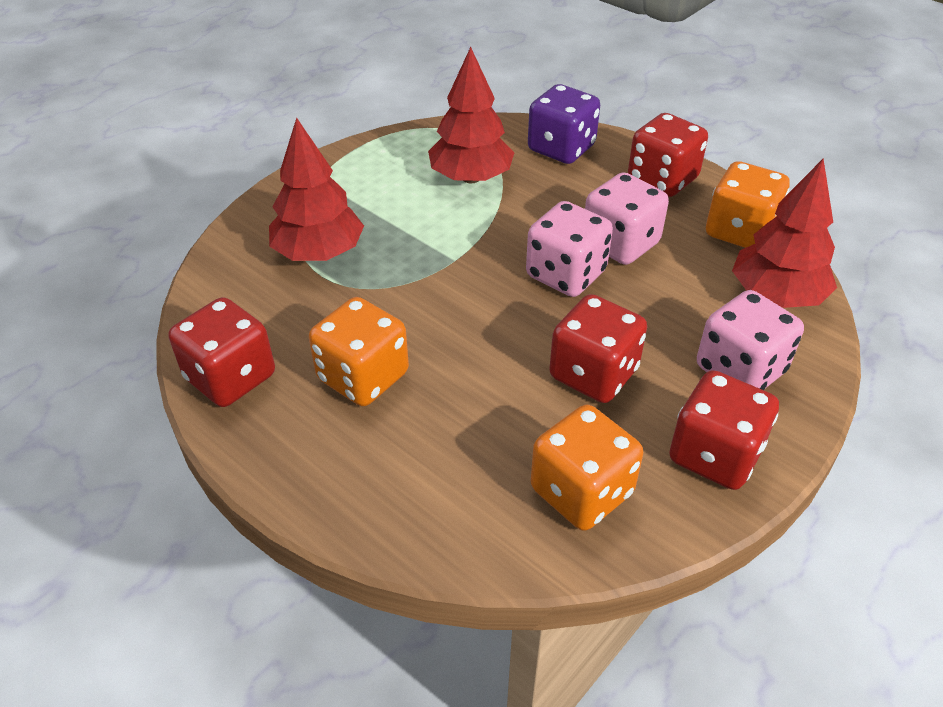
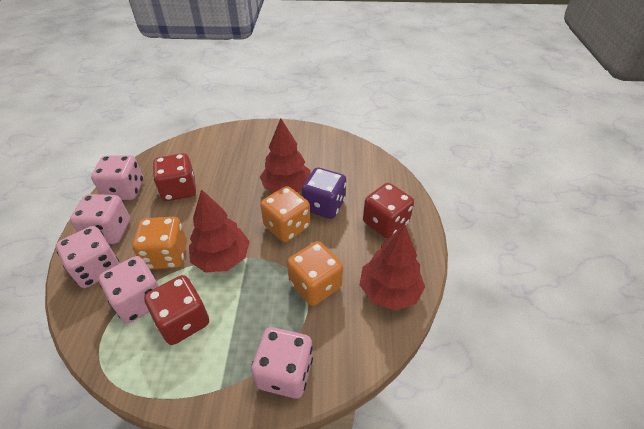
pink dice: 3 -> 5
red dice: 4 -> 3

